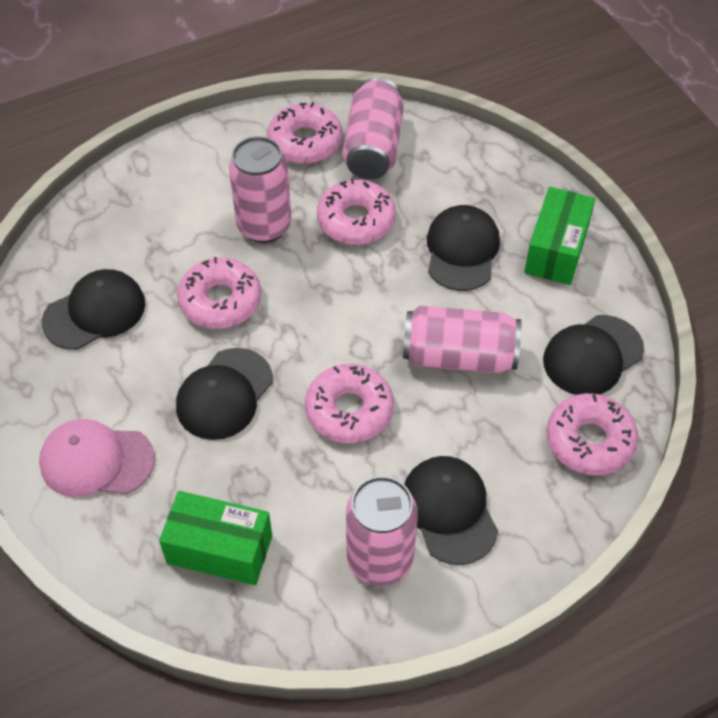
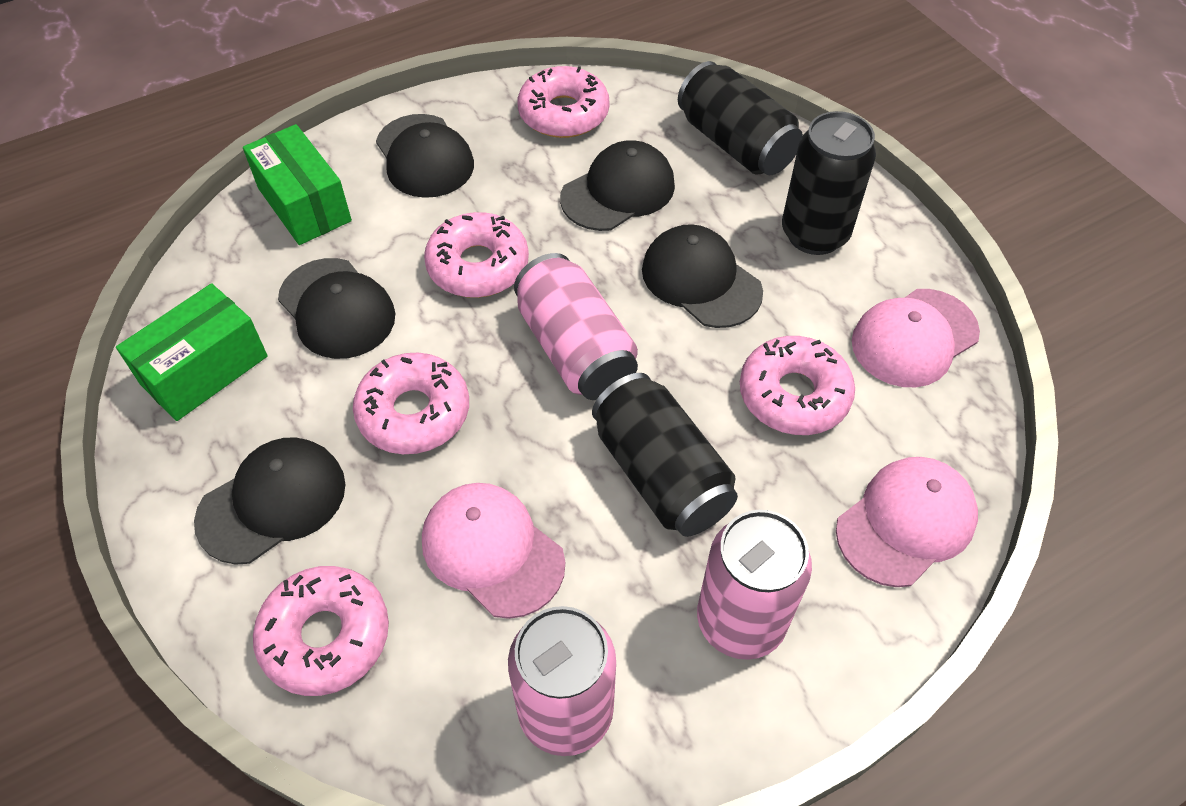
black can: 0 -> 3
pink can: 4 -> 3
pink cap: 1 -> 3

